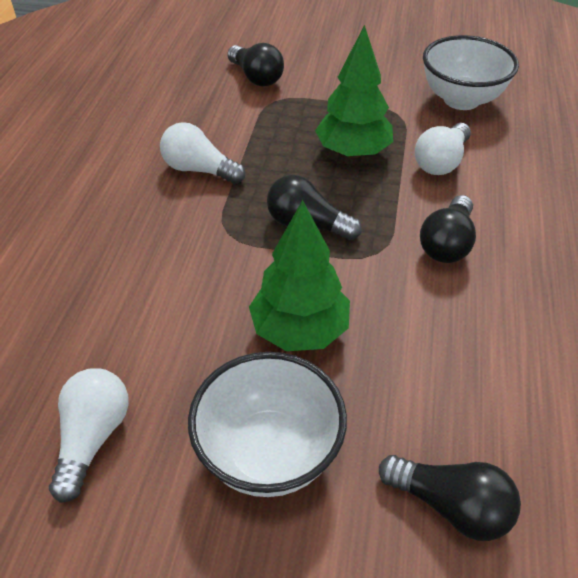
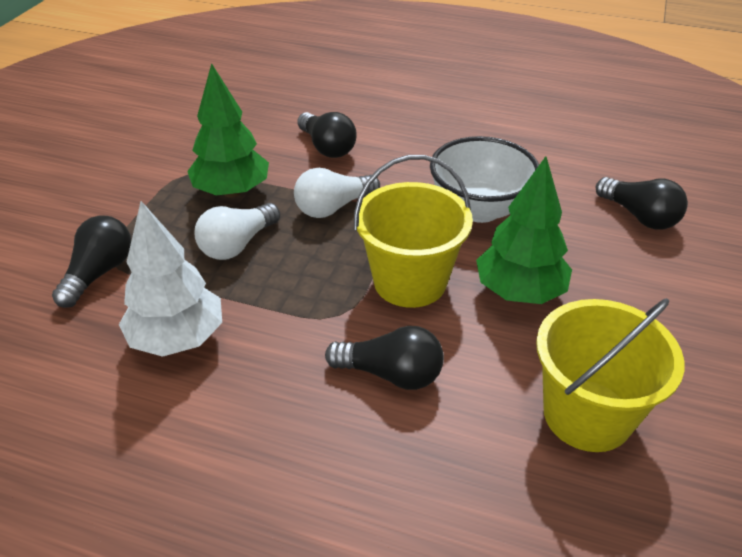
white bowl: 2 -> 1
white light bulb: 3 -> 2
white tree: 0 -> 1
yellow bucket: 0 -> 2

